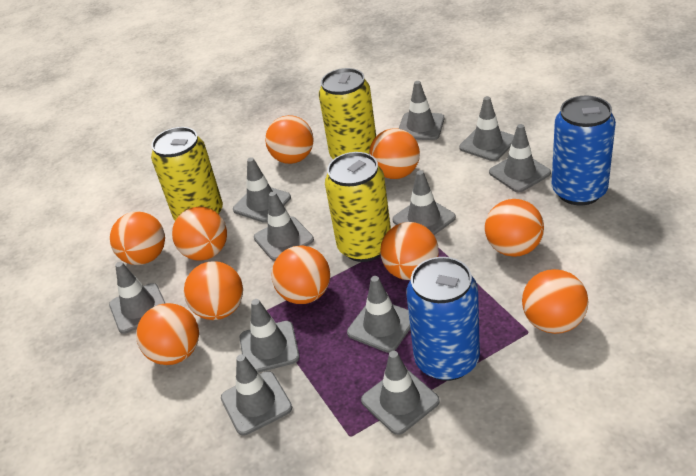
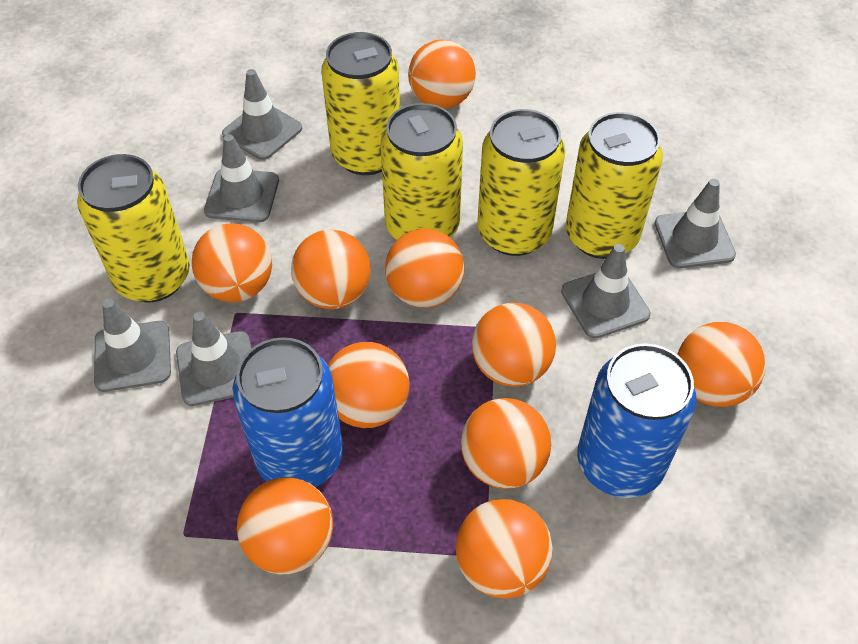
grey traffic cone: 11 -> 6
yellow can: 3 -> 5

